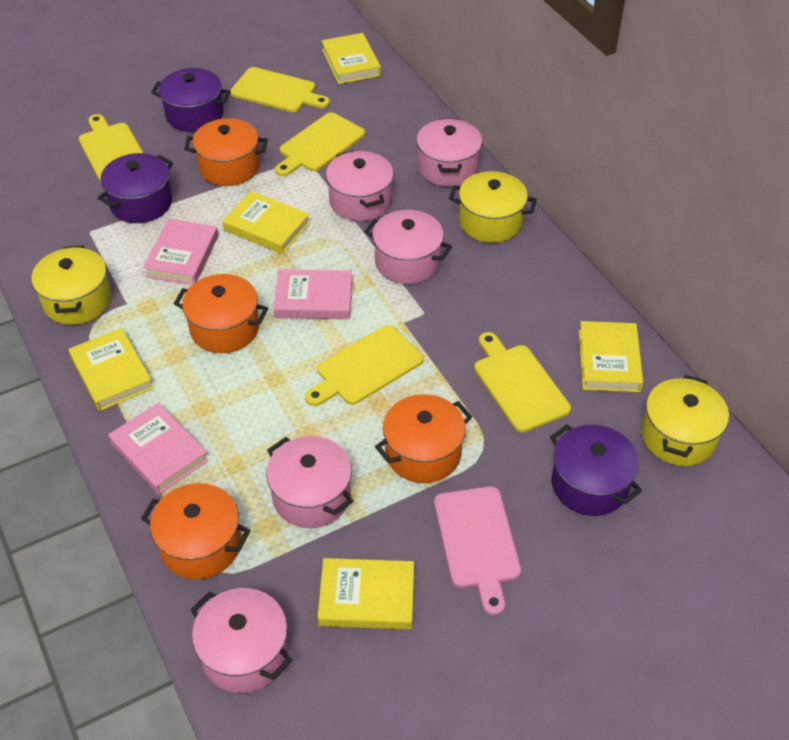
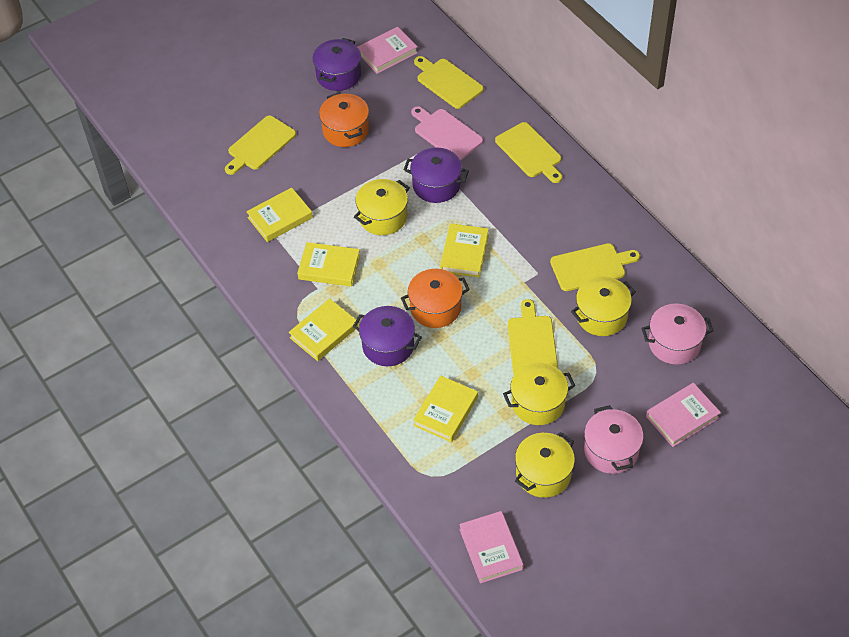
orange pot: 4 -> 2
pink pot: 5 -> 2
yellow pot: 3 -> 4

